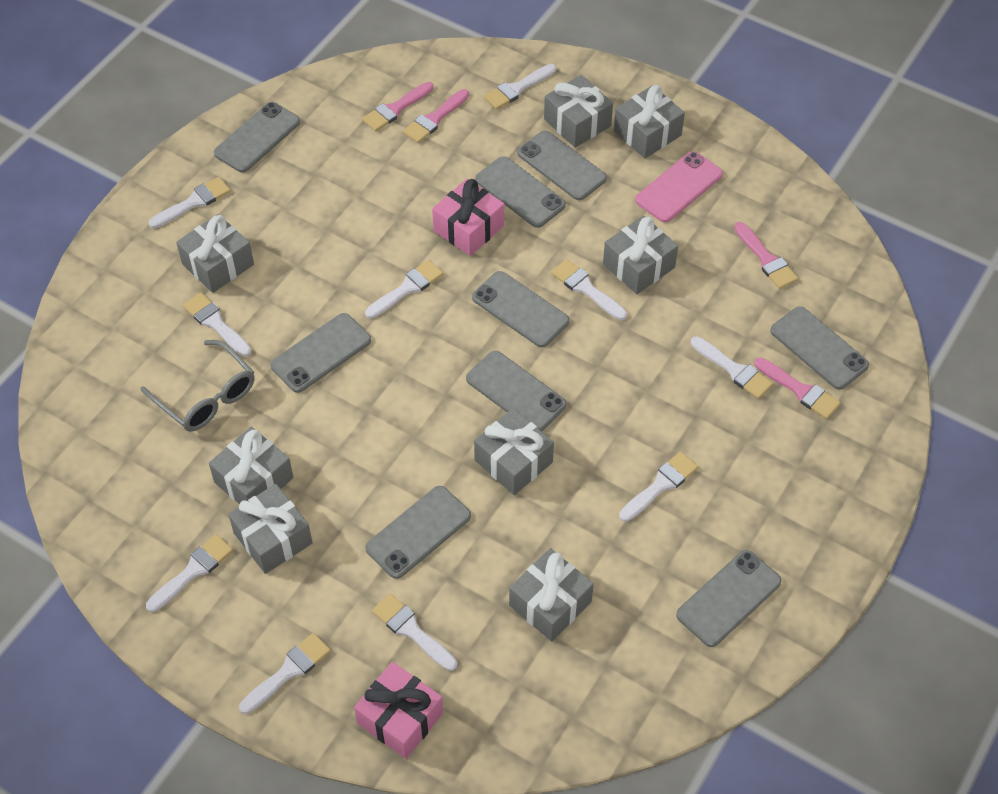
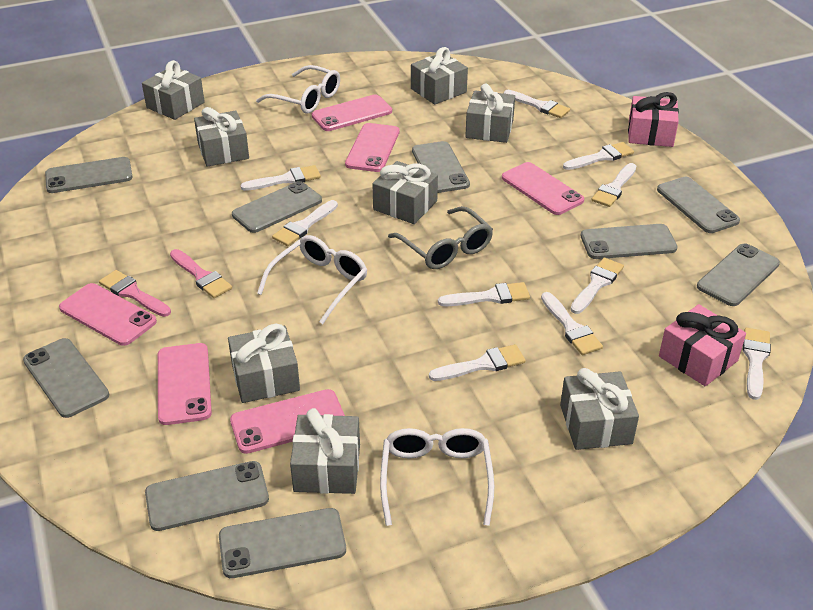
pink brush: 4 -> 2
pink phone: 1 -> 6
white glasses: 0 -> 3

